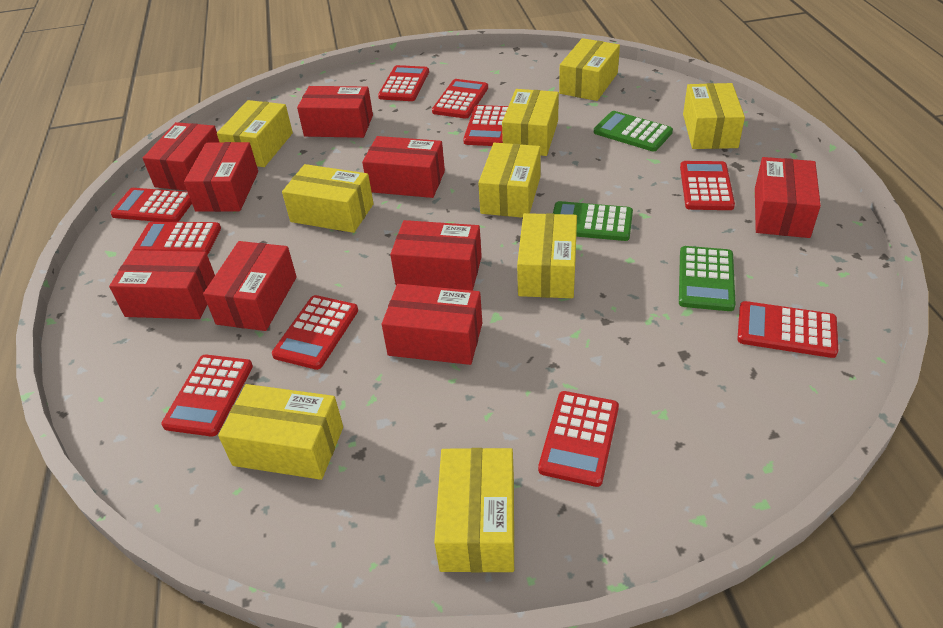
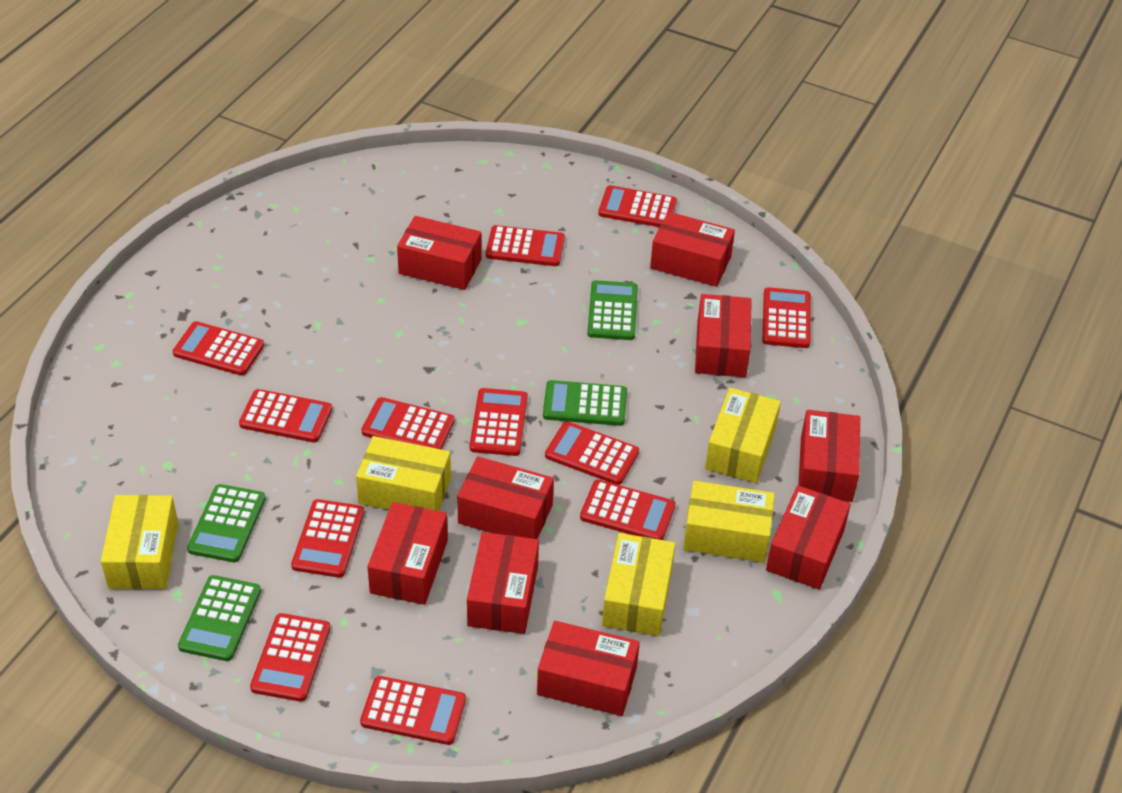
green calculator: 3 -> 4
red calculator: 10 -> 12
yellow box: 9 -> 5

